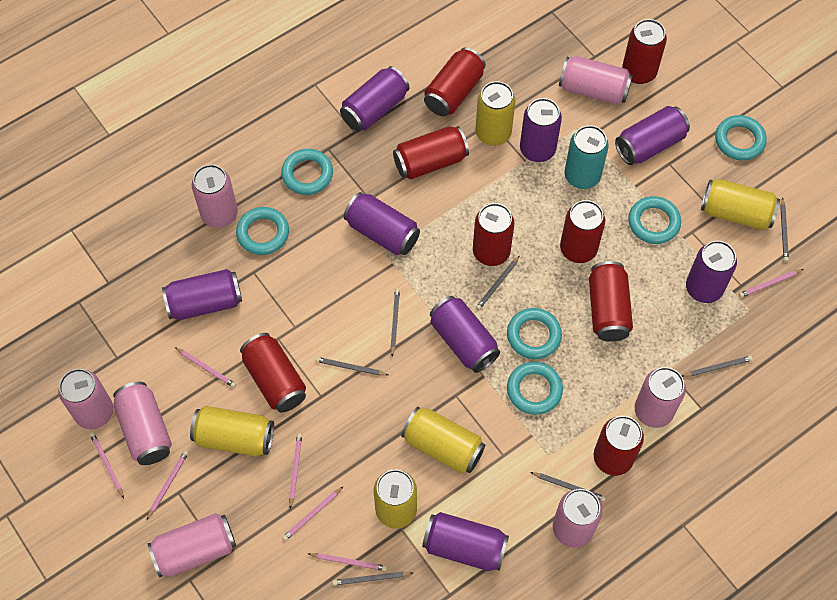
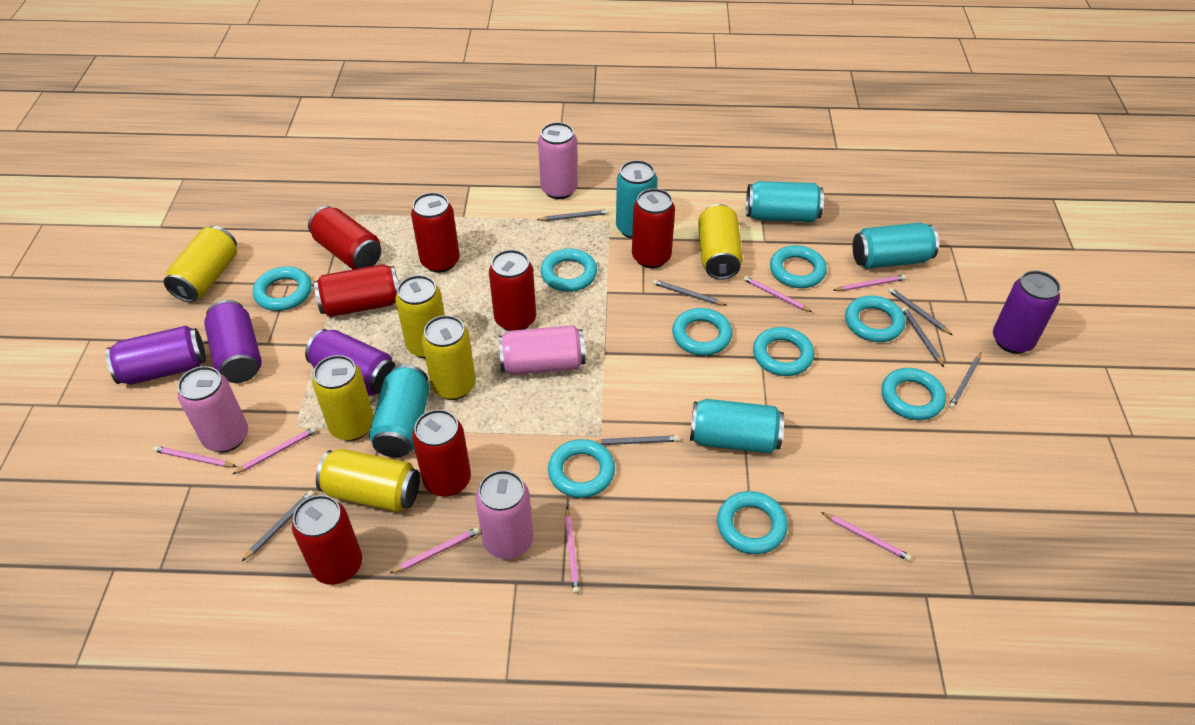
pink can: 7 -> 4
purple can: 8 -> 4
red can: 8 -> 7
turquoise can: 1 -> 5
turquoise ring: 6 -> 9
yellow can: 5 -> 6

